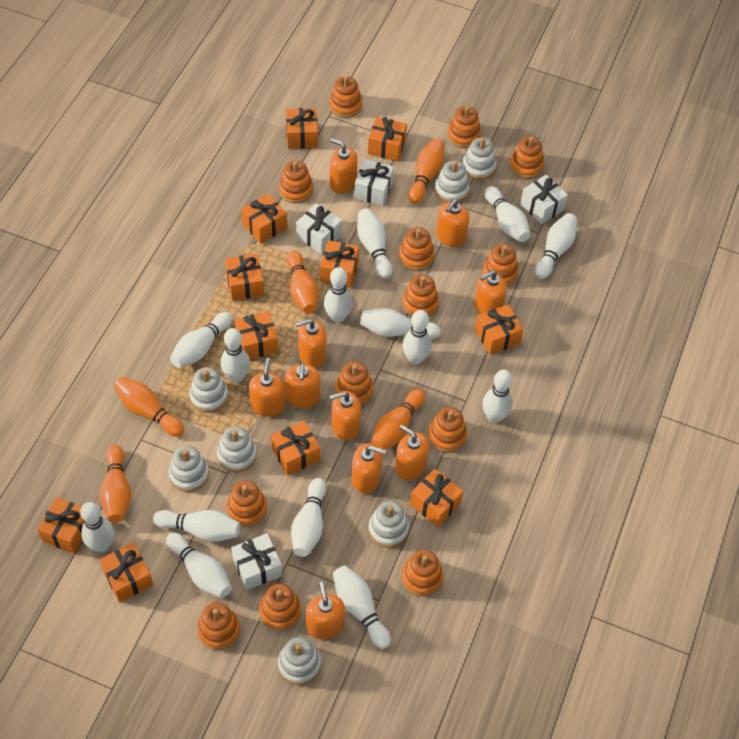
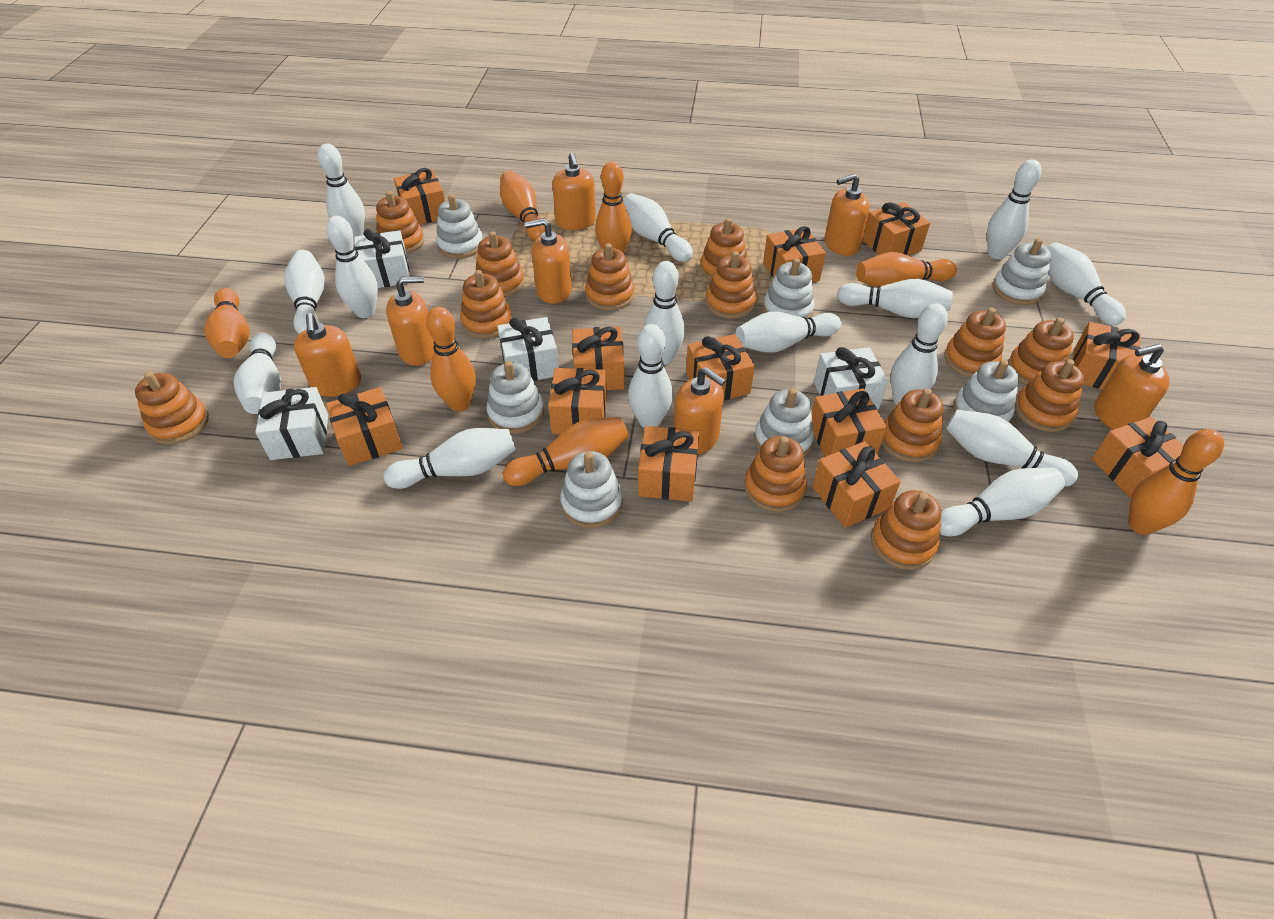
orange bowling pin: 5 -> 7
orange gift: 11 -> 12
orange soap dispenser: 10 -> 7
white bowling pin: 14 -> 15

